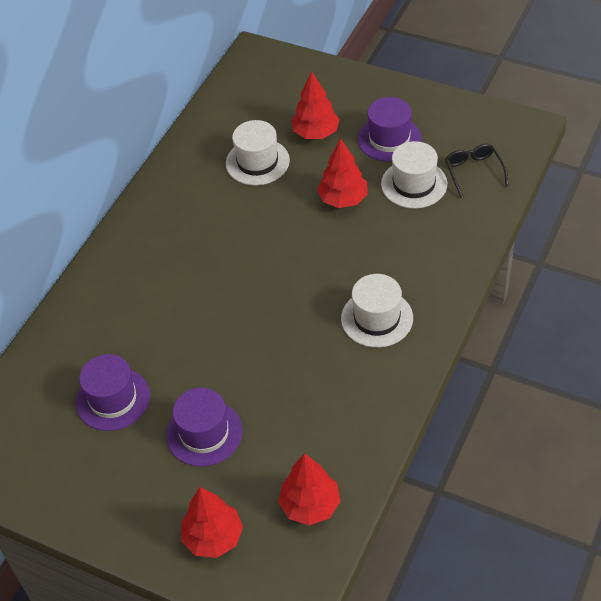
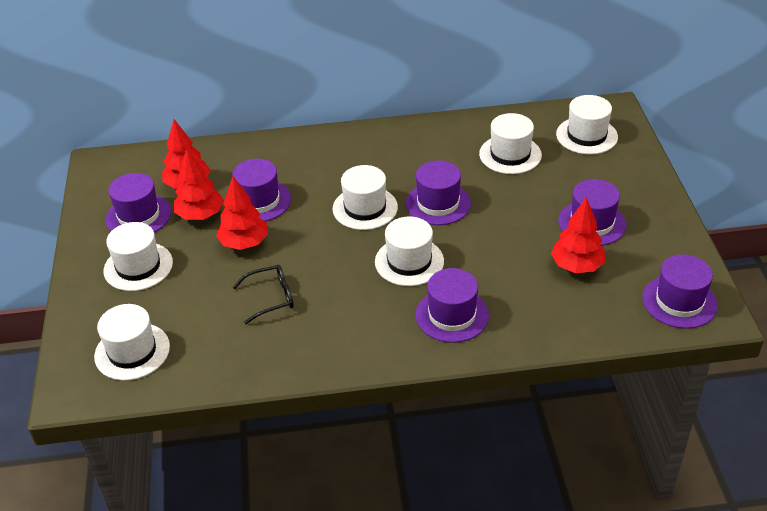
purple hat: 3 -> 6
white hat: 3 -> 6

